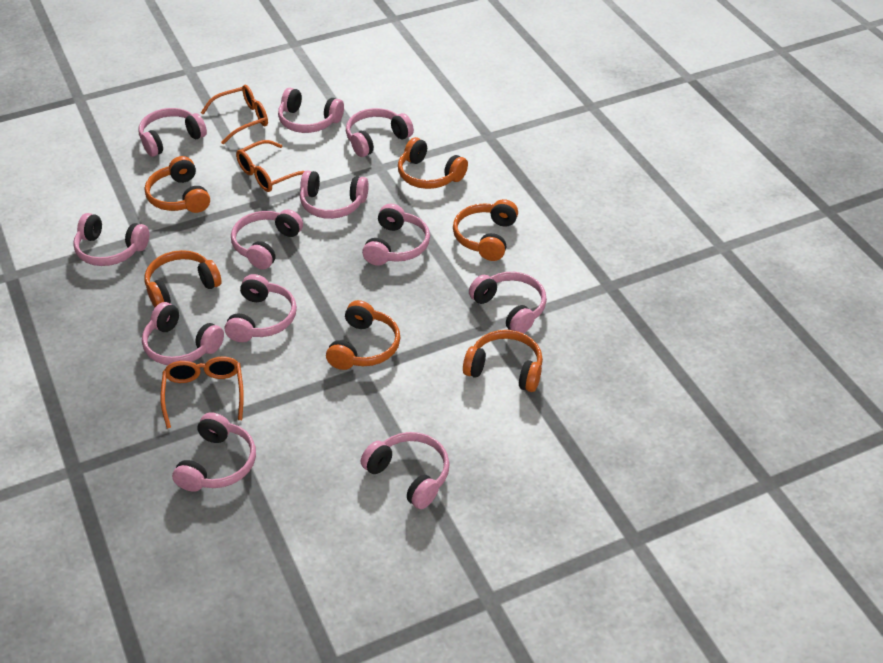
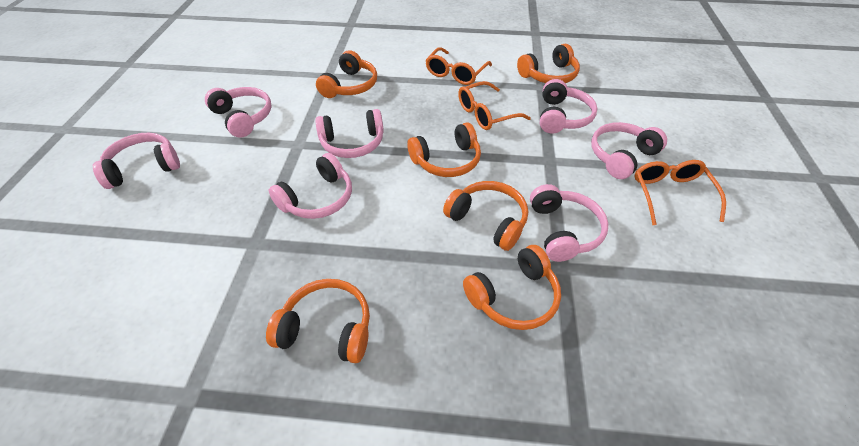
pink headphones: 12 -> 7

